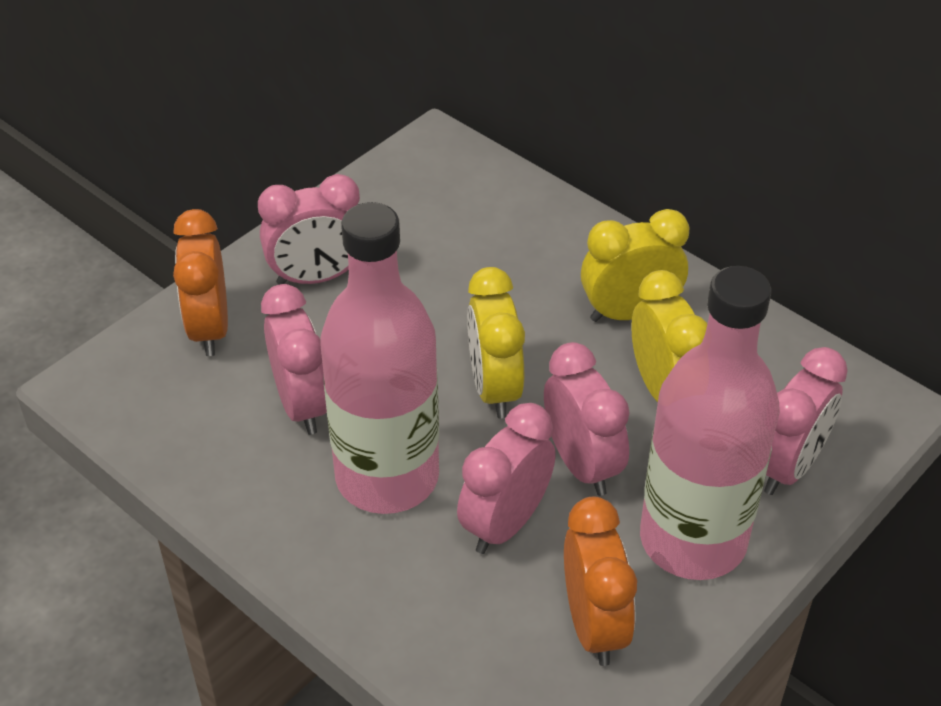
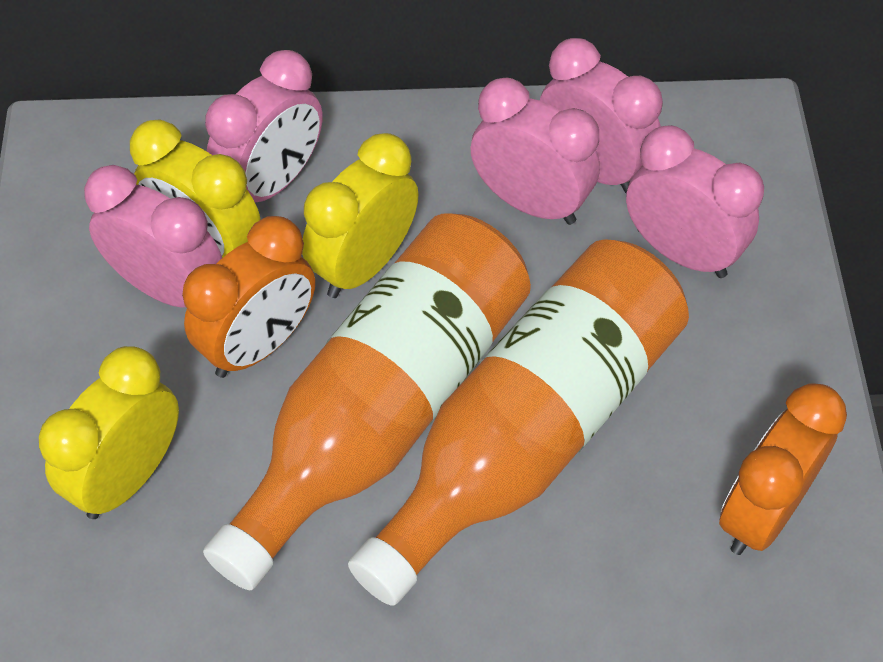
orange bottle: 0 -> 2
pink bottle: 2 -> 0

